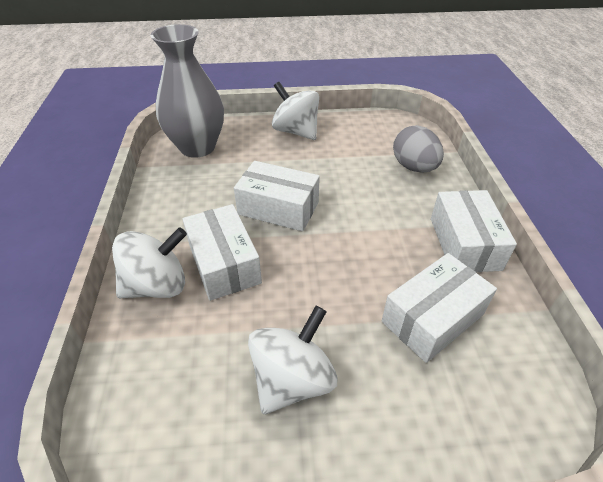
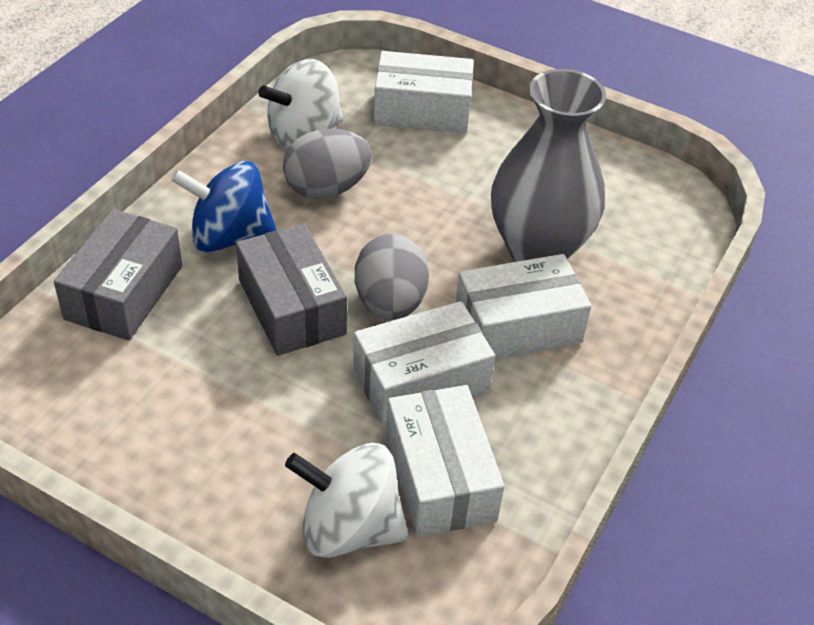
blue spinning top: 0 -> 1
grey box: 0 -> 2
grey egg: 1 -> 2
white spinning top: 3 -> 2

